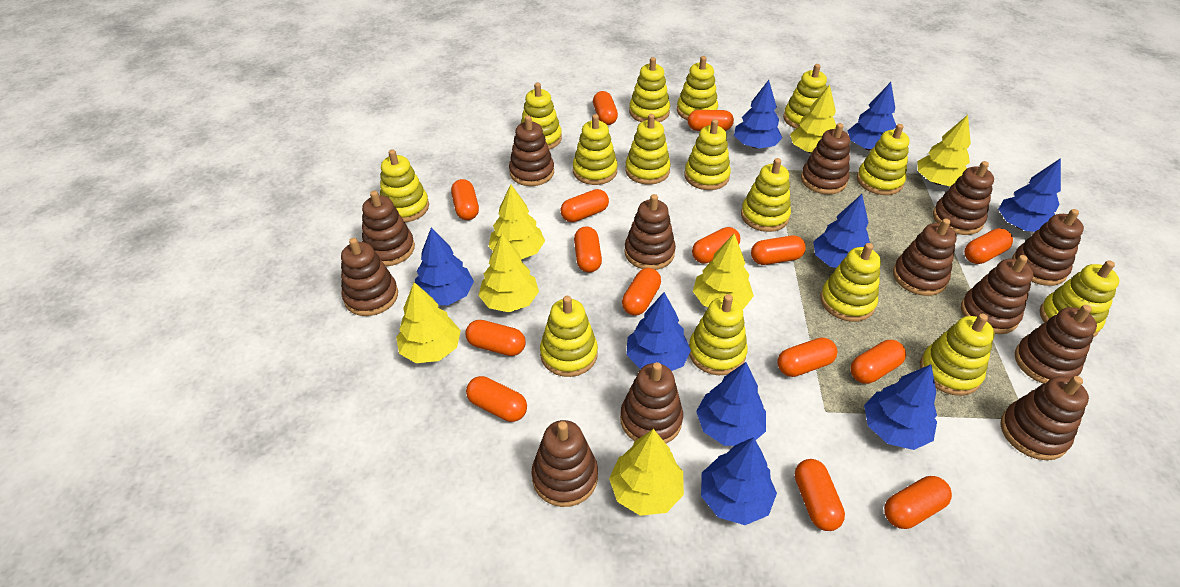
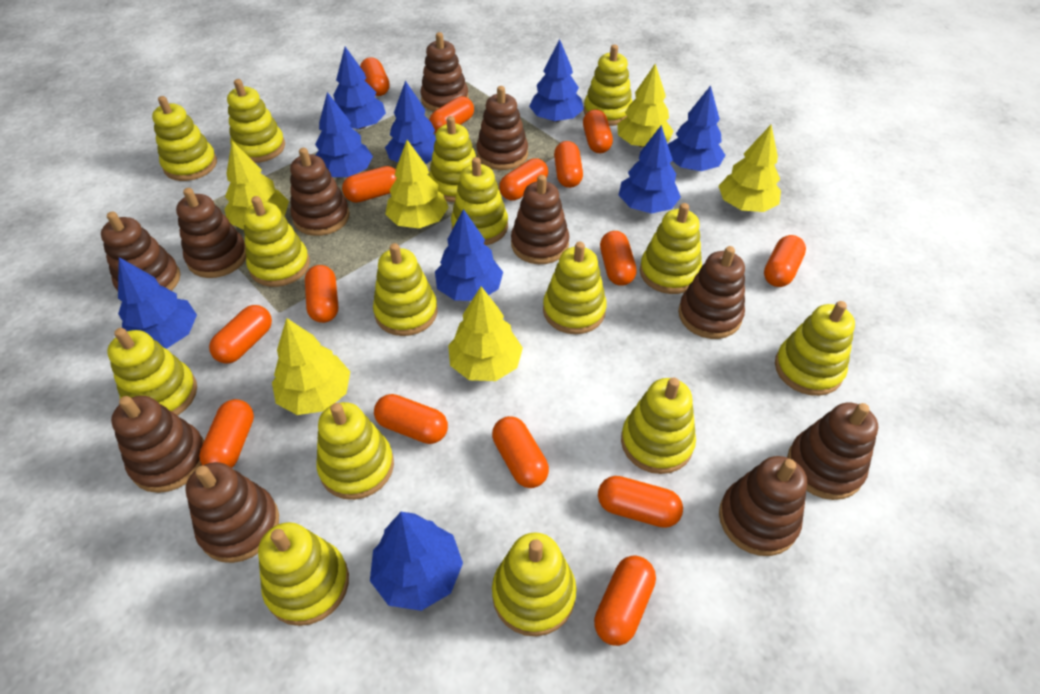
brown stacking toy: 13 -> 11
yellow tree: 7 -> 6

